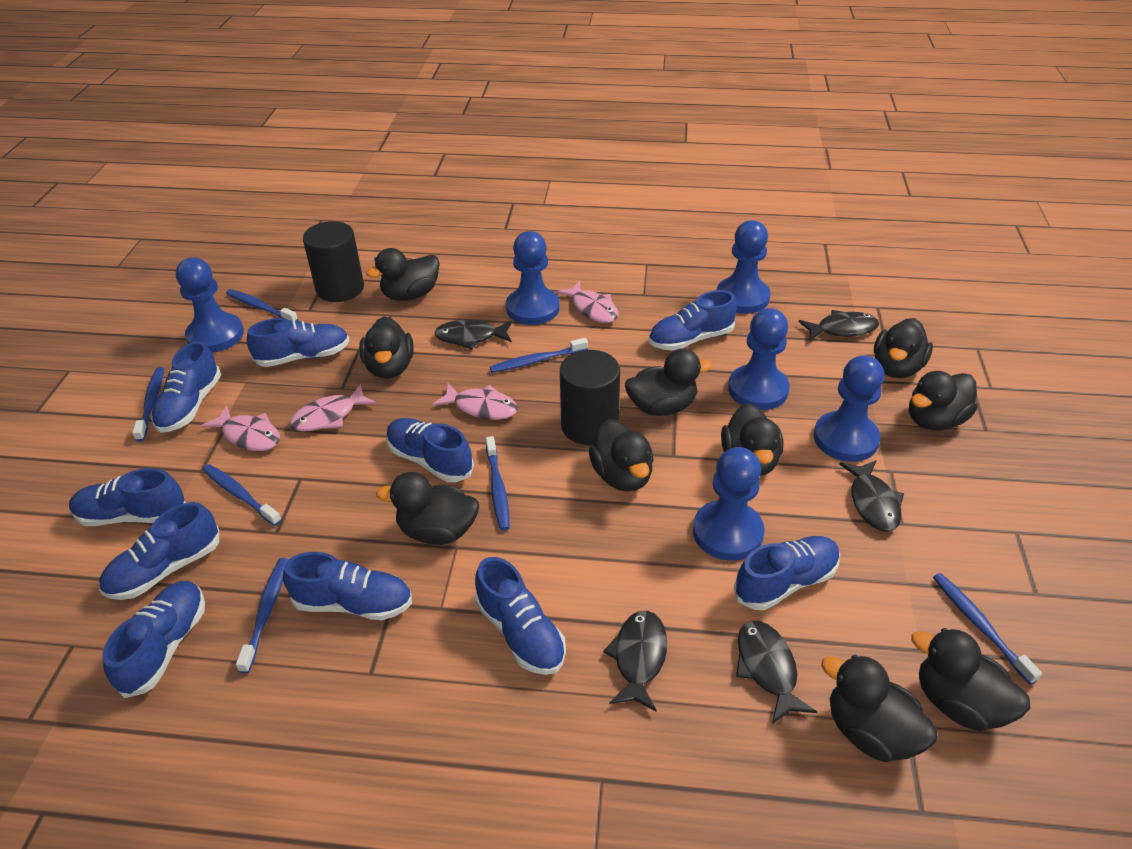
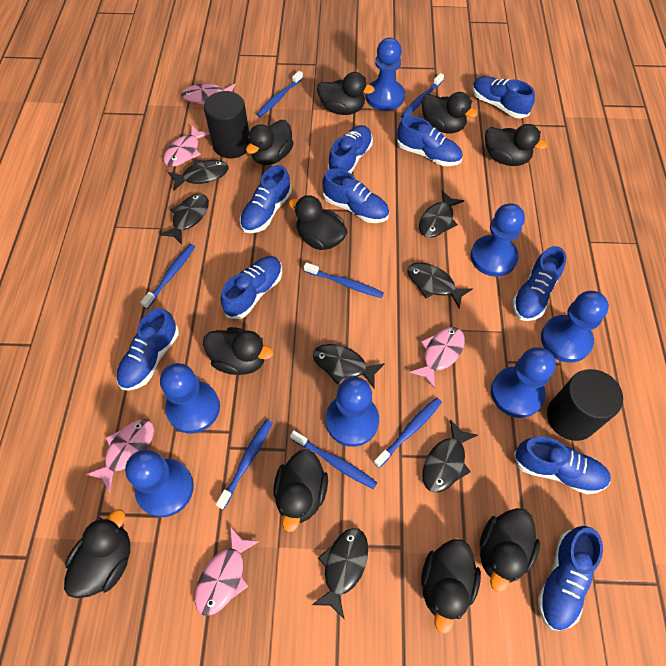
black fish: 5 -> 7
blue pawn: 6 -> 7
pink fish: 4 -> 5

